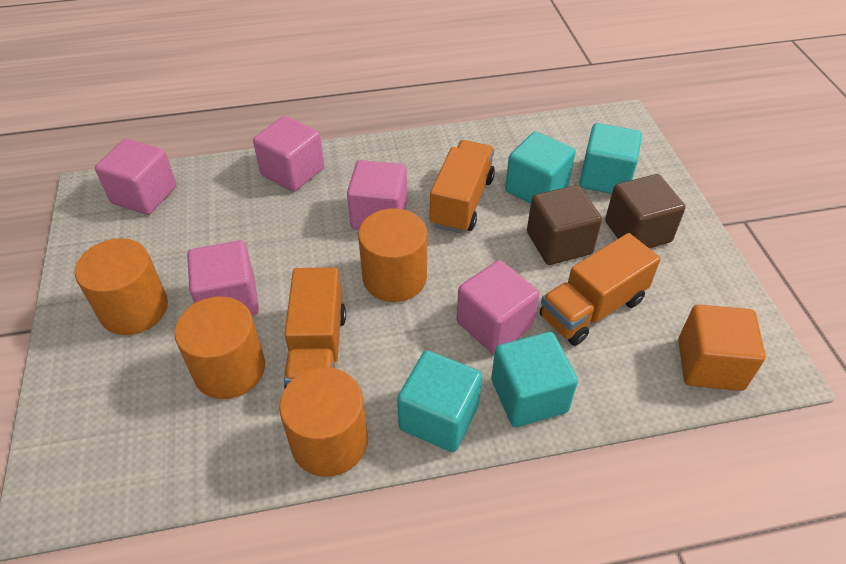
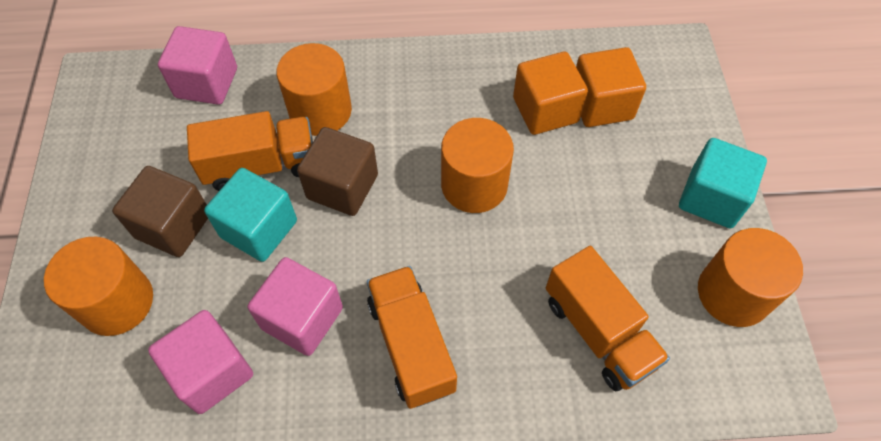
orange cube: 1 -> 2
pink cube: 5 -> 3
turquoise cube: 4 -> 2

